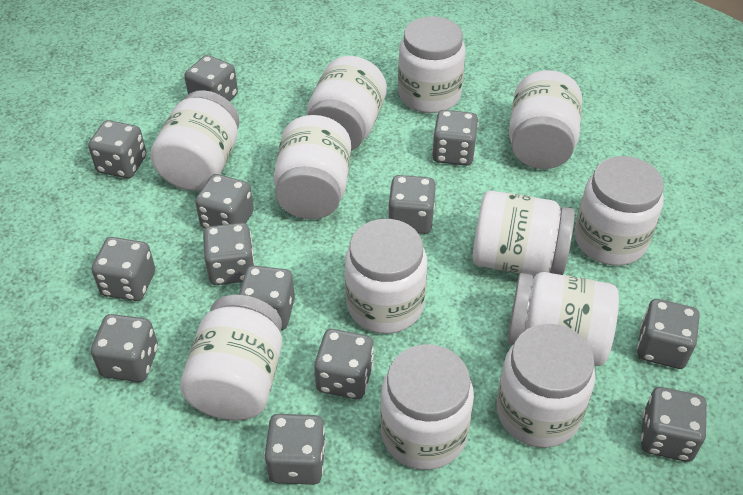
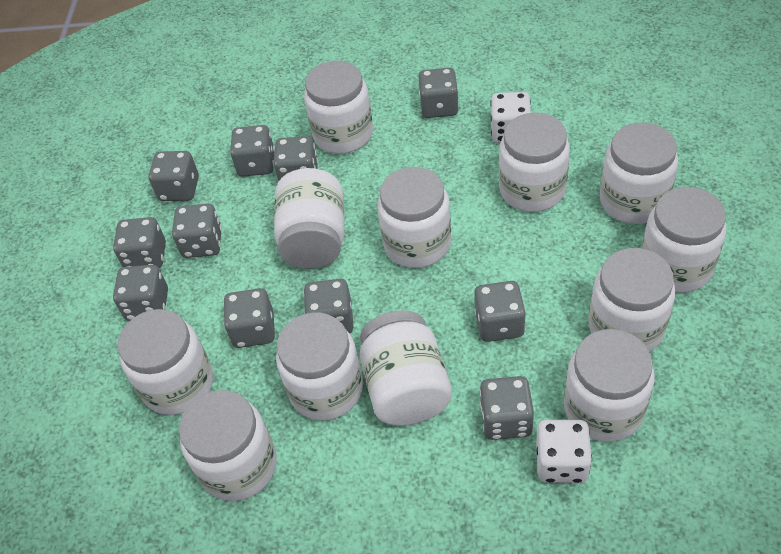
grey dice: 13 -> 11
white dice: 0 -> 2

